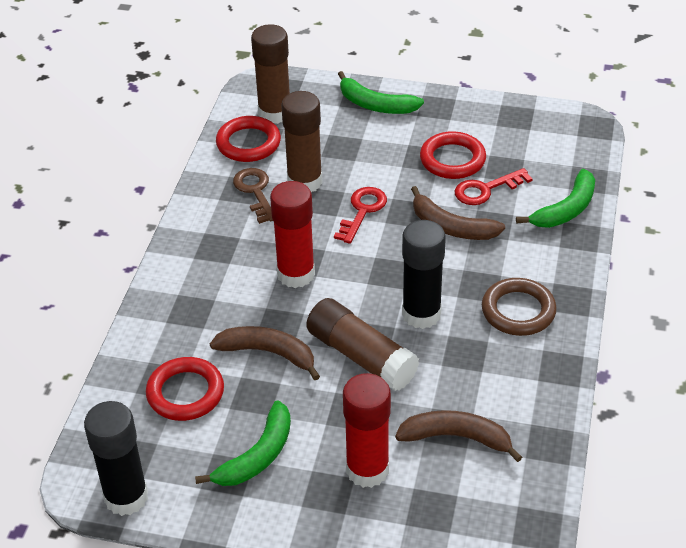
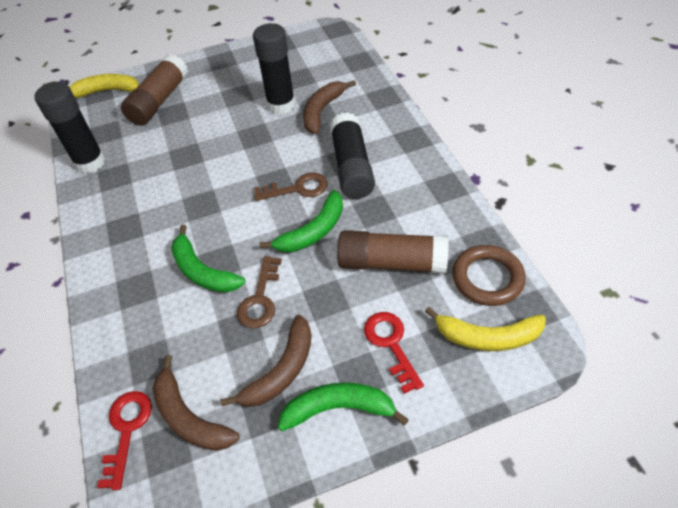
black glue stick: 2 -> 3
brown glue stick: 3 -> 2
brown key: 1 -> 2
red glue stick: 2 -> 0
red ring: 3 -> 0
yellow banana: 0 -> 2

